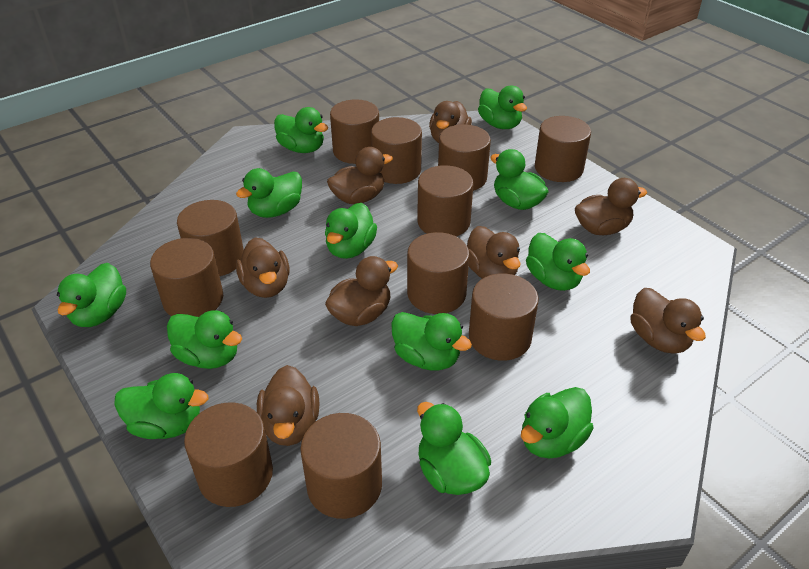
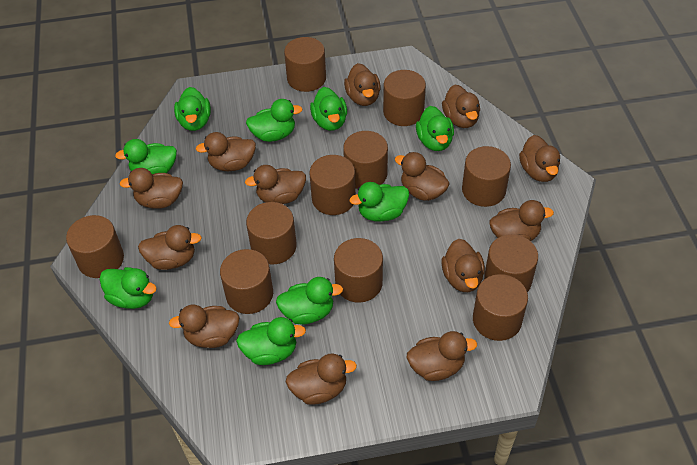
brown duck: 8 -> 13
green duck: 12 -> 9

